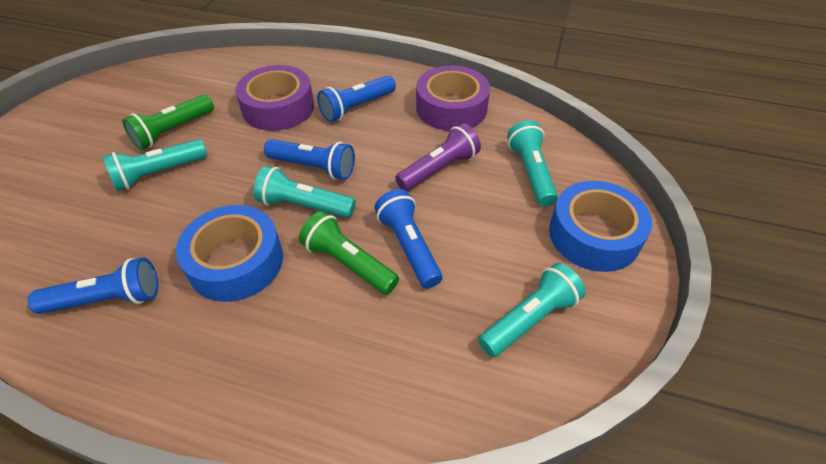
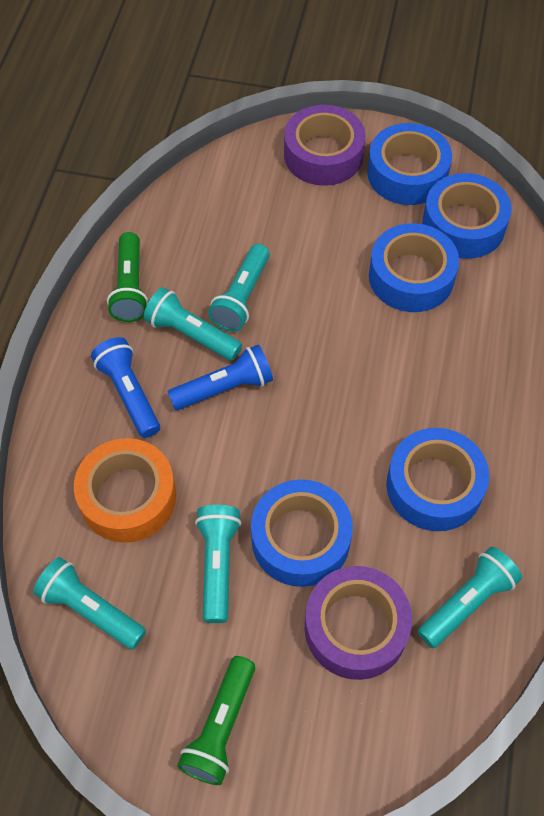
blue flashlight: 4 -> 2
blue tape: 2 -> 5
orange tape: 0 -> 1
purple flashlight: 1 -> 0
turquoise flashlight: 4 -> 5

